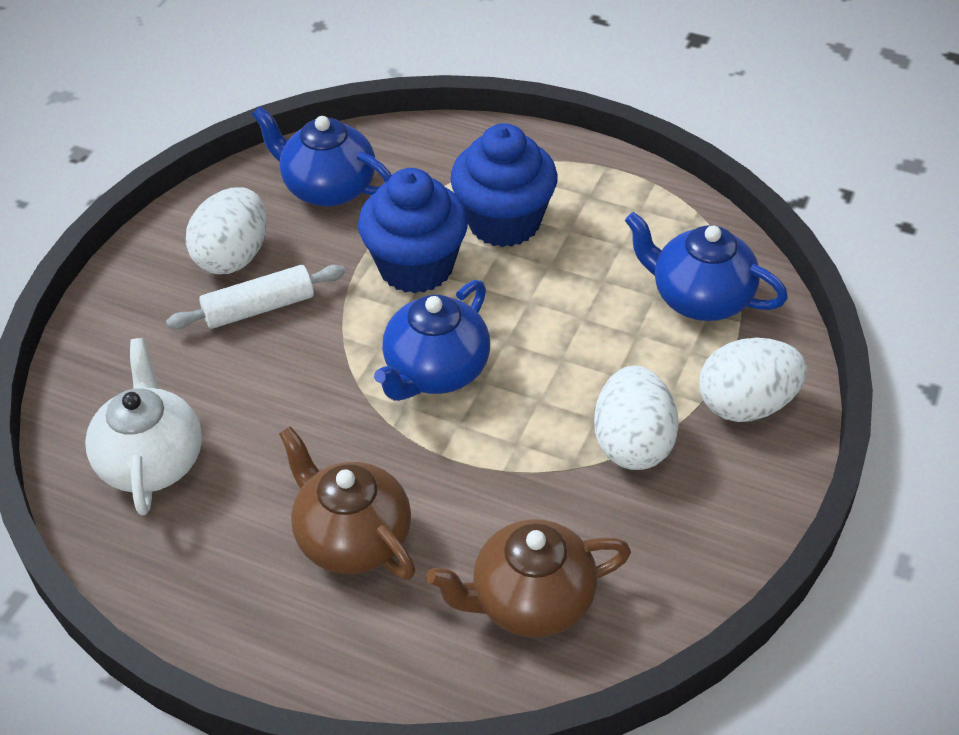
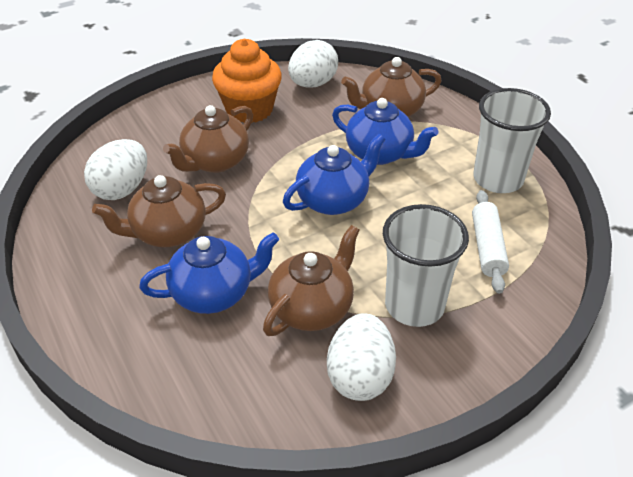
blue cupcake: 2 -> 0
brown teapot: 2 -> 4
orange cupcake: 0 -> 1
white cup: 0 -> 2
white teapot: 1 -> 0

